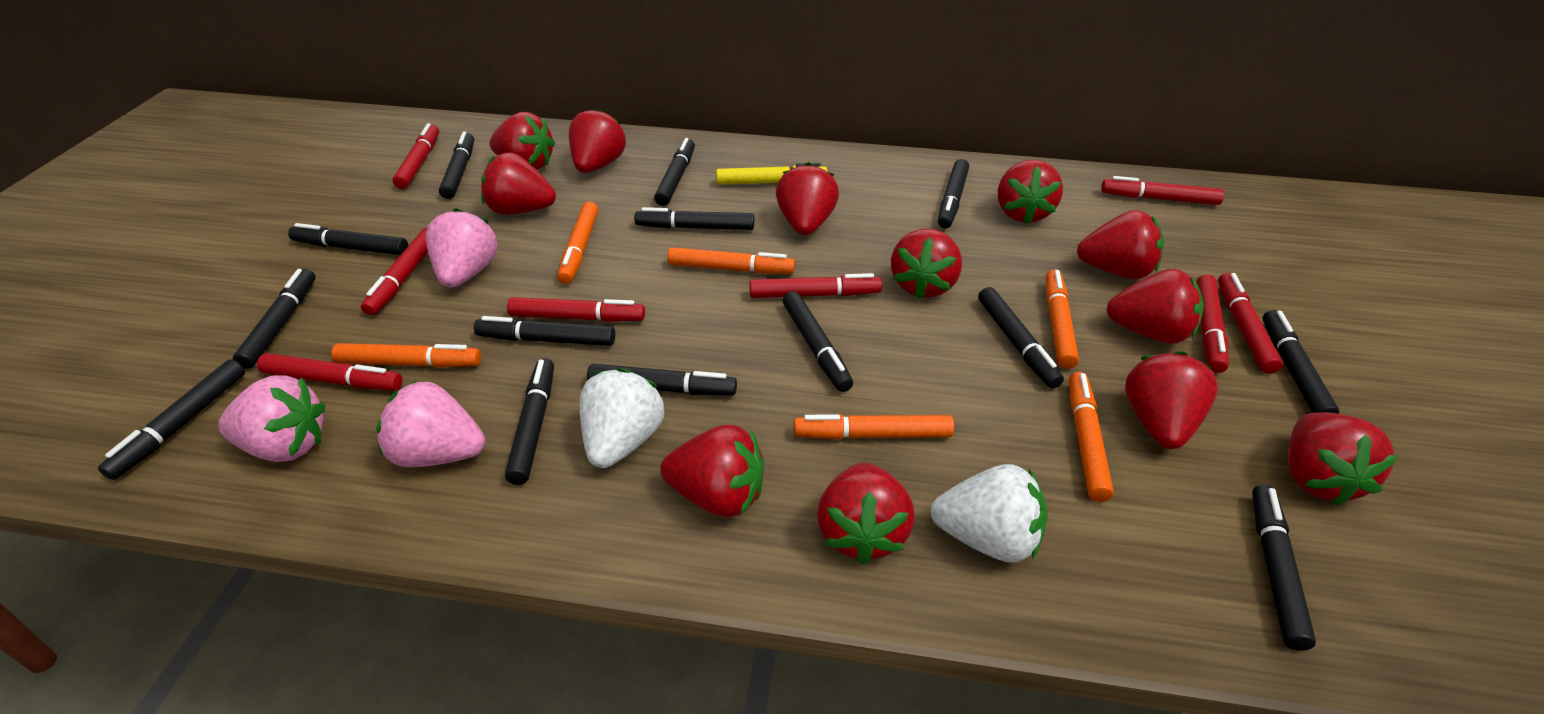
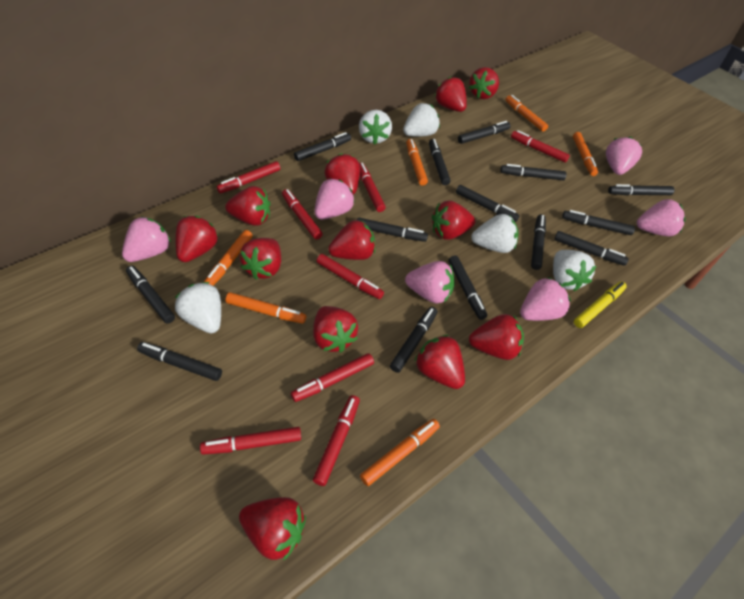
pink strawberry: 3 -> 6
white strawberry: 2 -> 5

